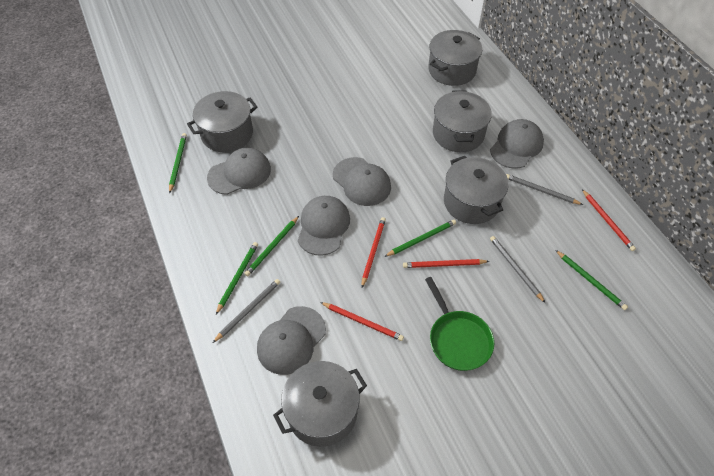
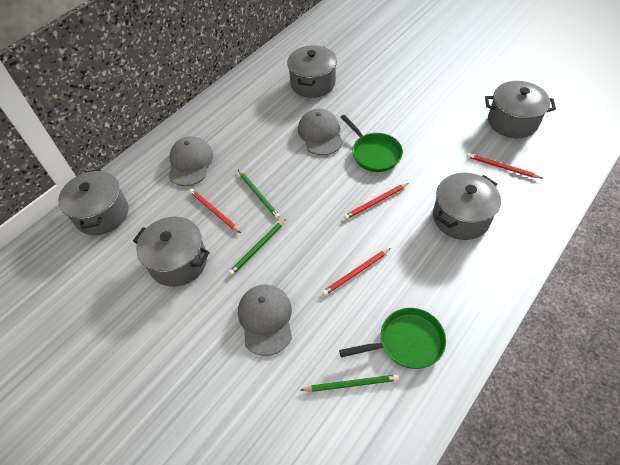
green pan: 1 -> 2
green pencil: 5 -> 3
grey cap: 5 -> 3
grey pencil: 3 -> 0

